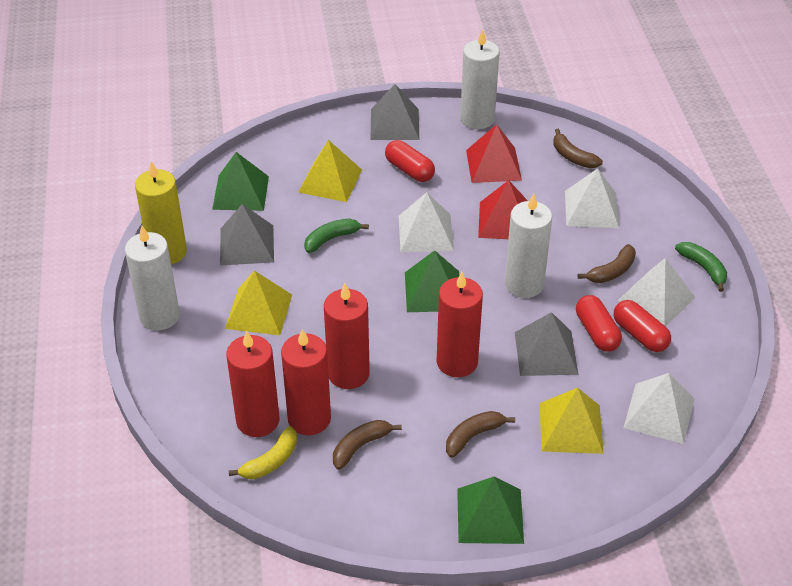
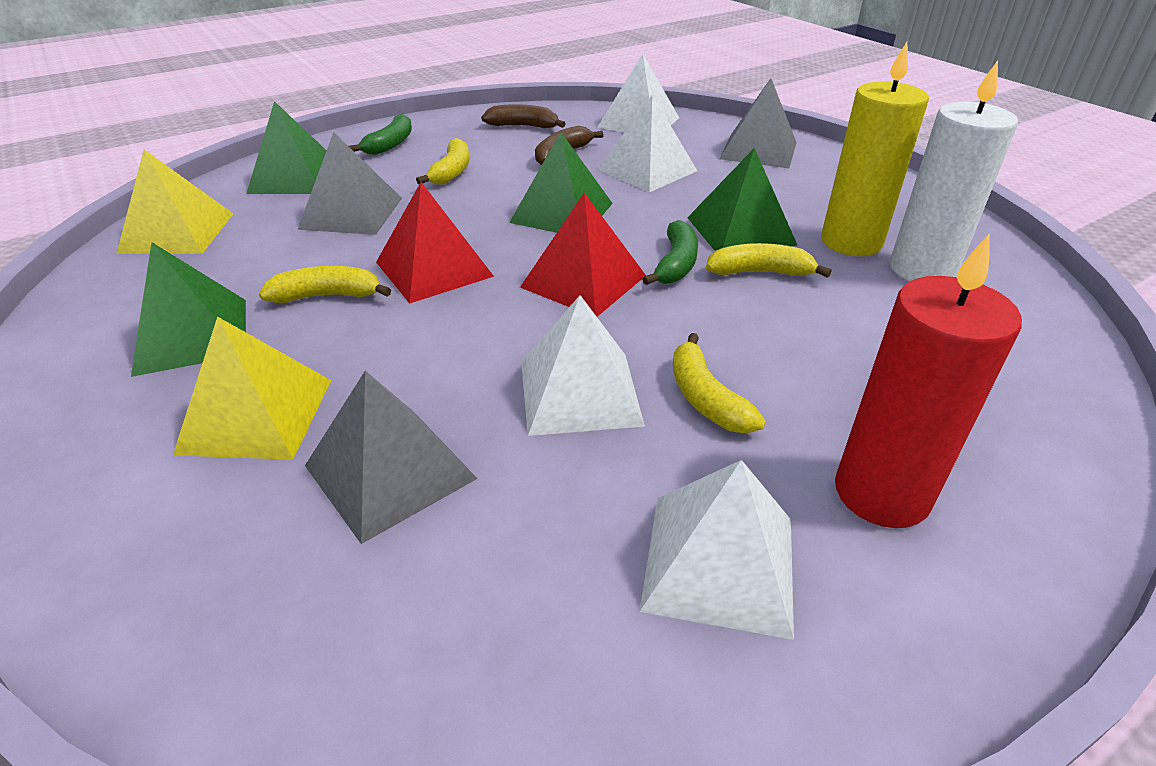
brown banana: 4 -> 2
green pyramid: 3 -> 4
red candle: 4 -> 1
red capsule: 3 -> 0
white candle: 3 -> 1
yellow banana: 1 -> 4
yellow pyramid: 3 -> 2

